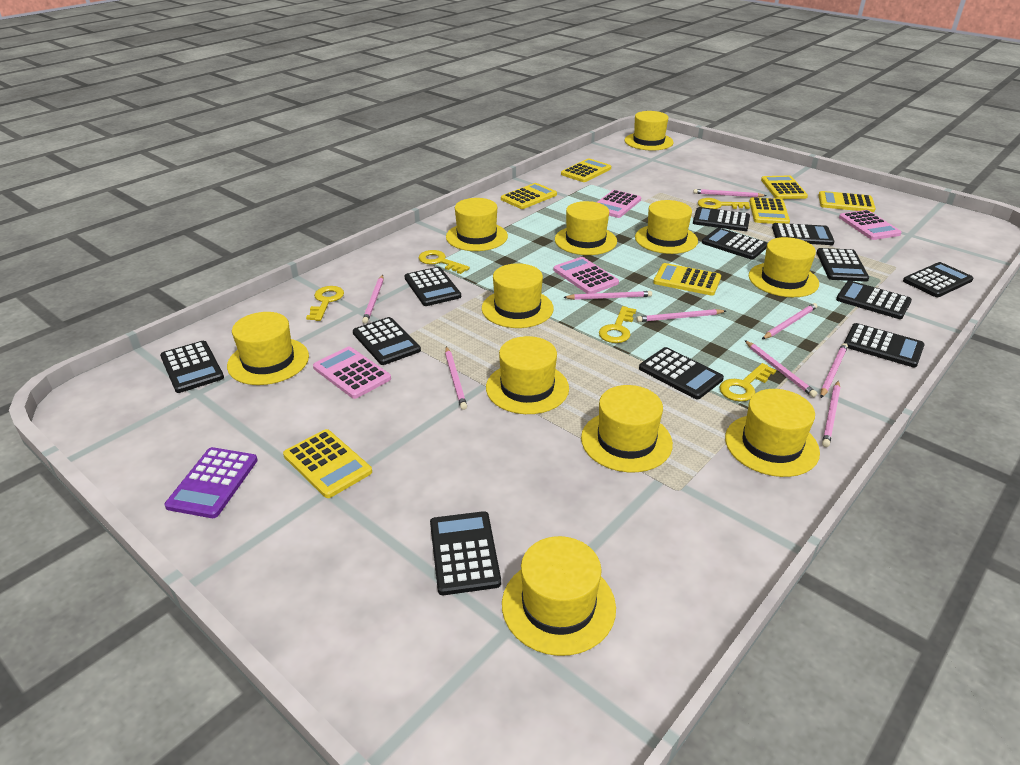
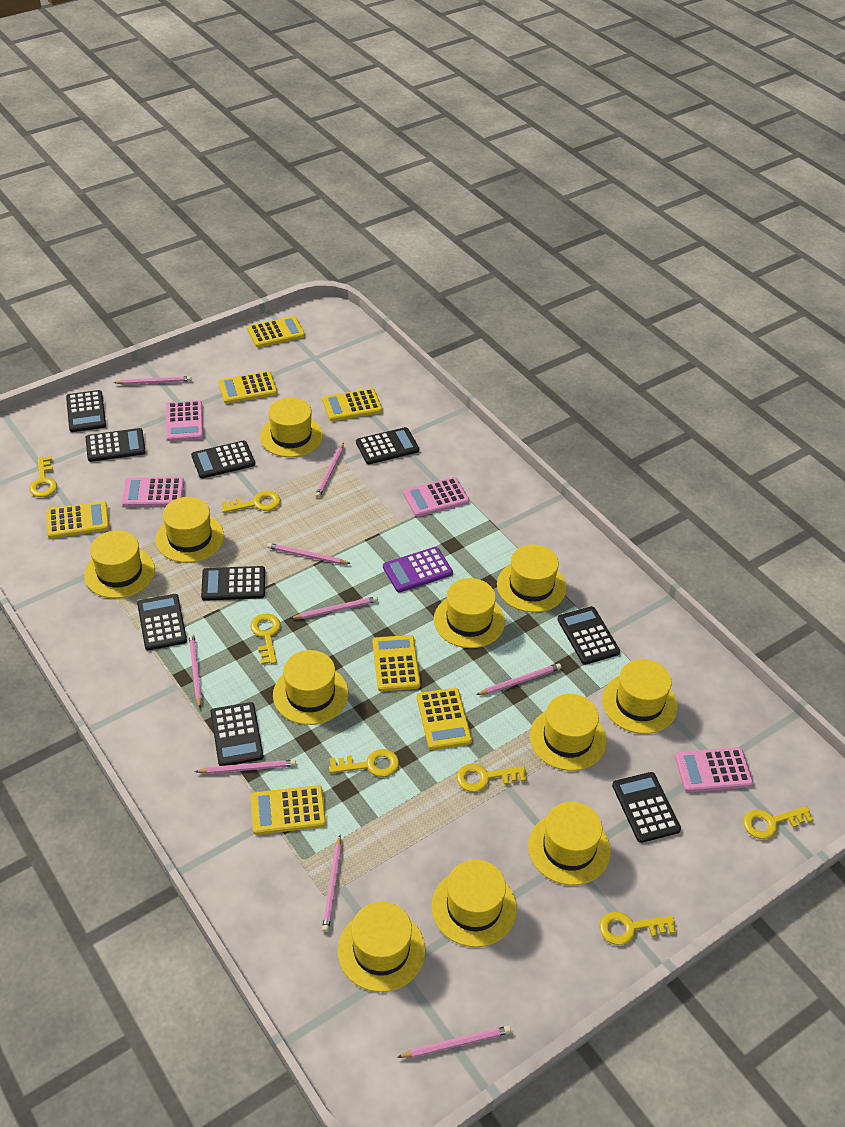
black calculator: 12 -> 9
yellow key: 5 -> 7

